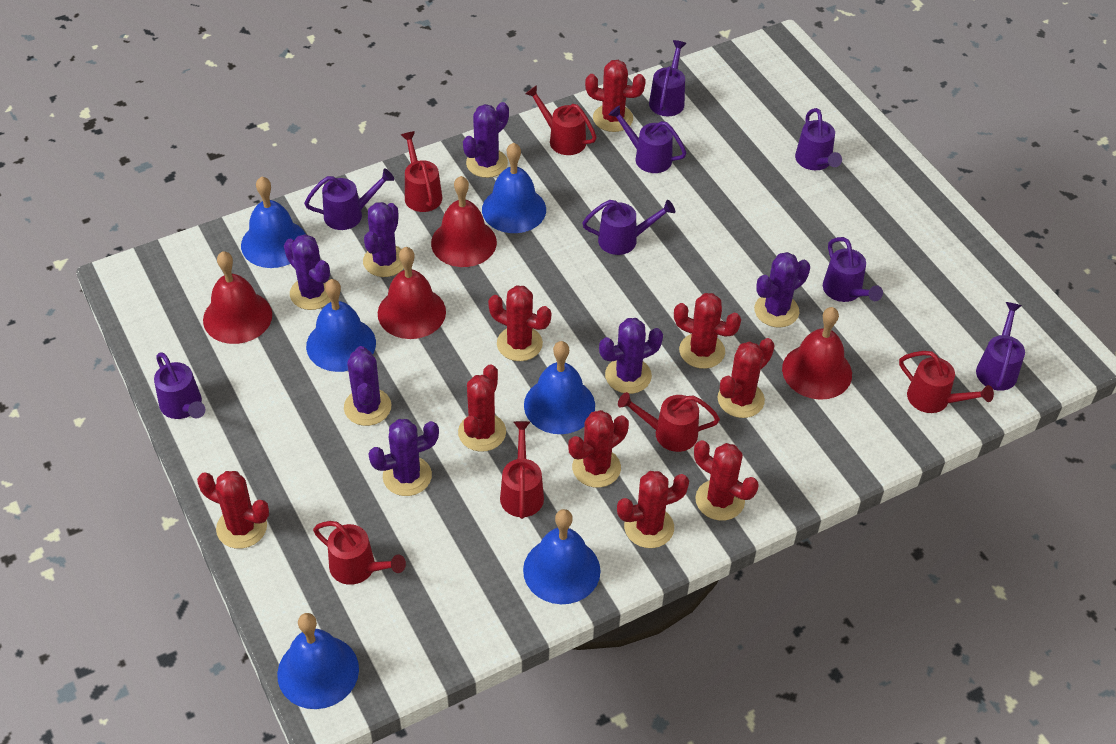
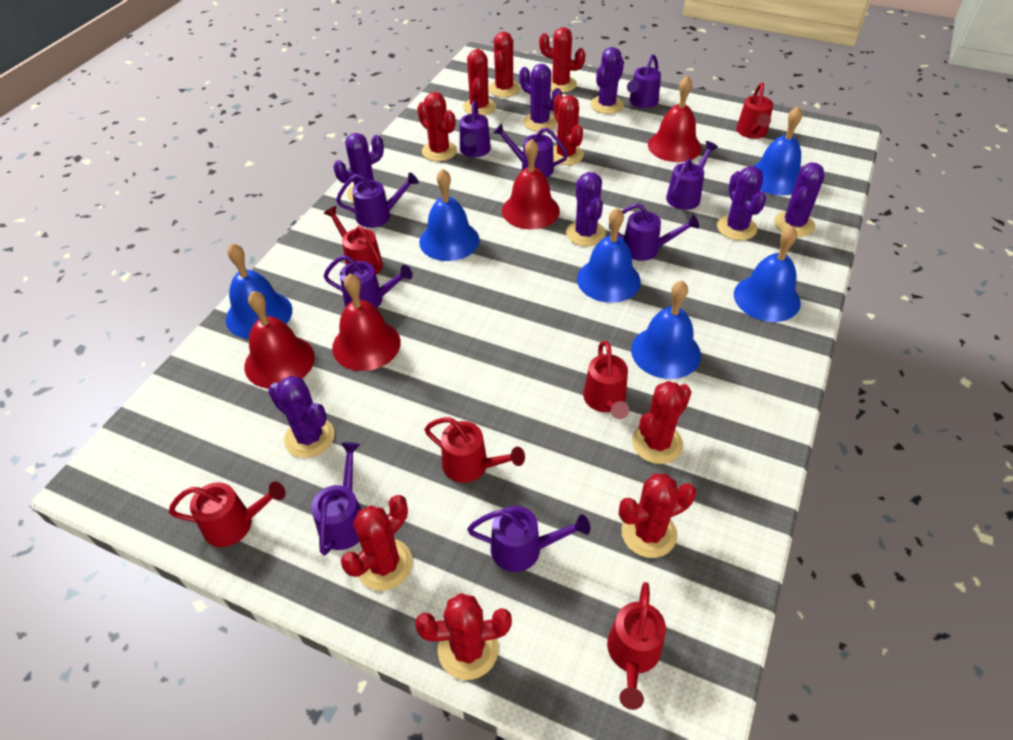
purple watering can: 8 -> 9

